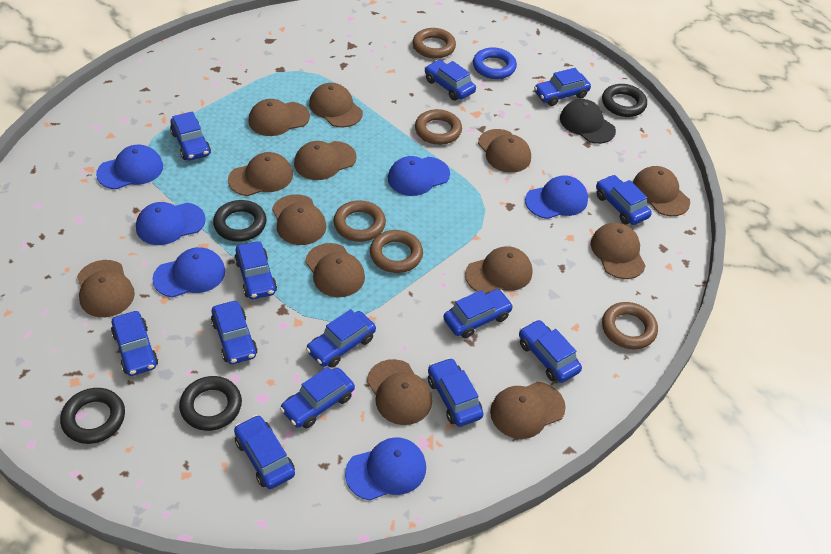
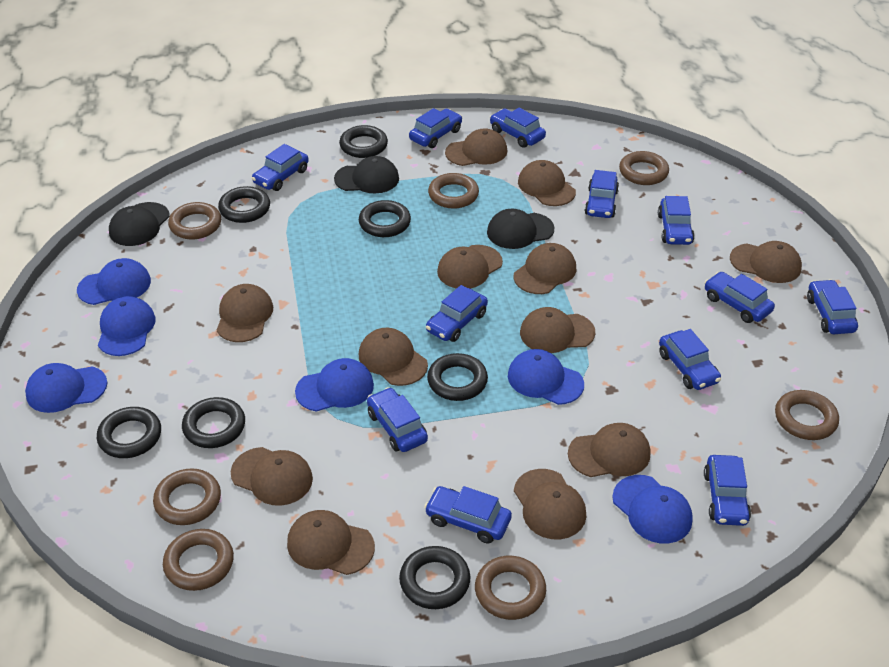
black cap: 1 -> 3
black ring: 4 -> 7
blue car: 13 -> 12
blue ring: 1 -> 0
brown cap: 13 -> 12
brown ring: 5 -> 7

